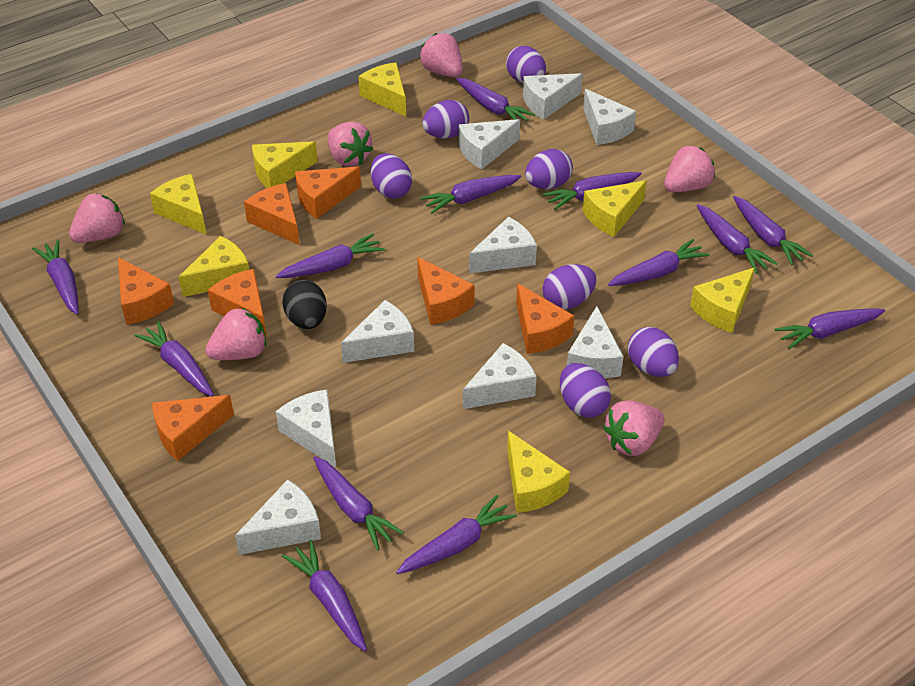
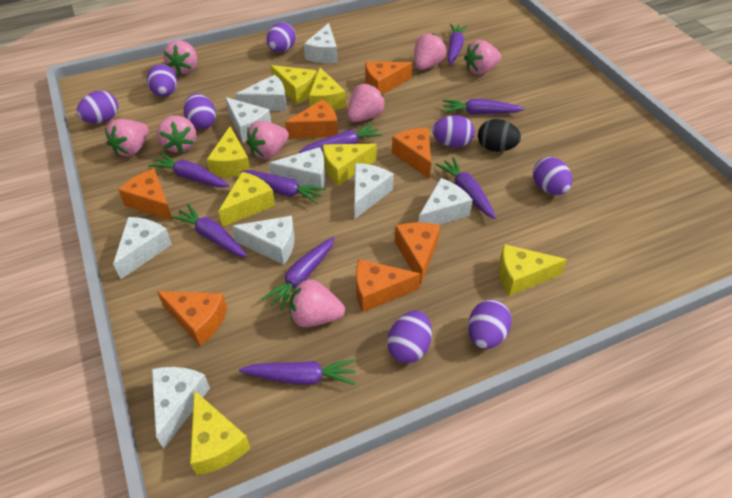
pink strawberry: 6 -> 8
purple carrot: 13 -> 9
purple egg: 7 -> 8

